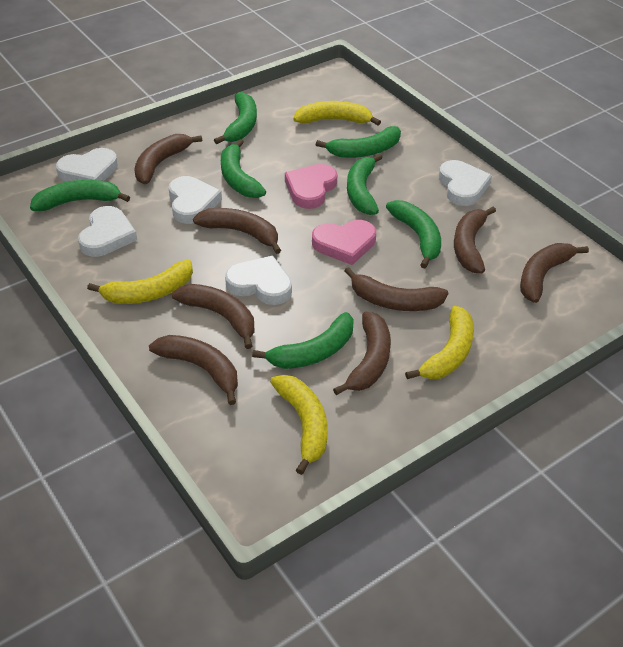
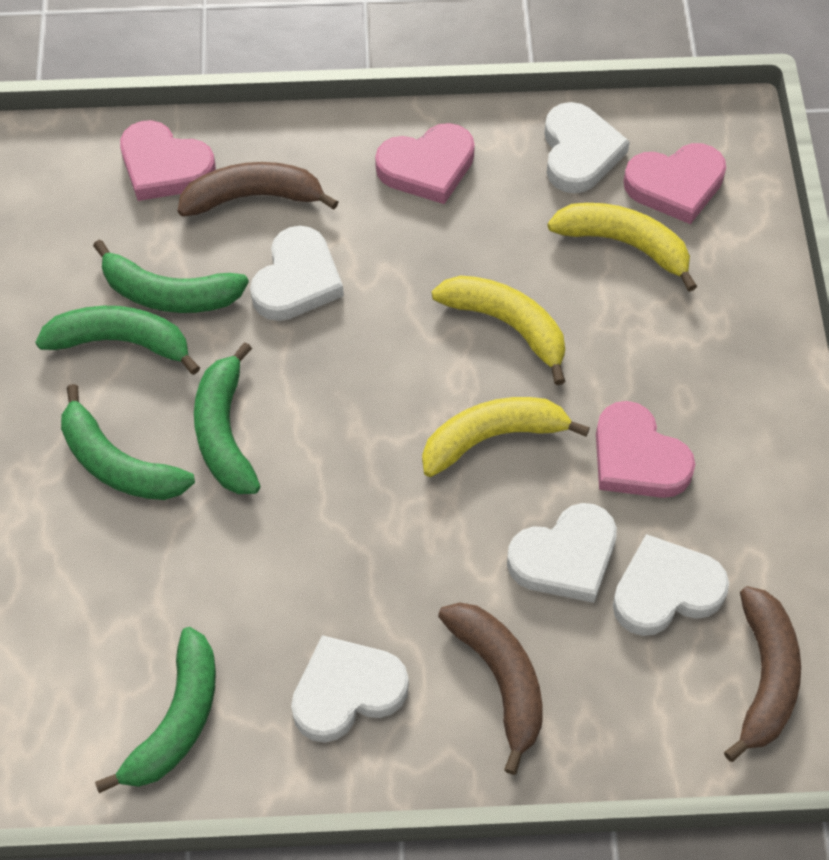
brown banana: 8 -> 3
green banana: 7 -> 5
pink heart: 2 -> 4
yellow banana: 4 -> 3

